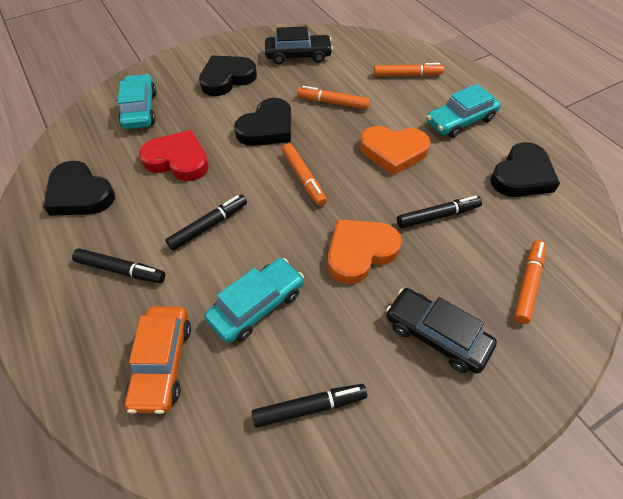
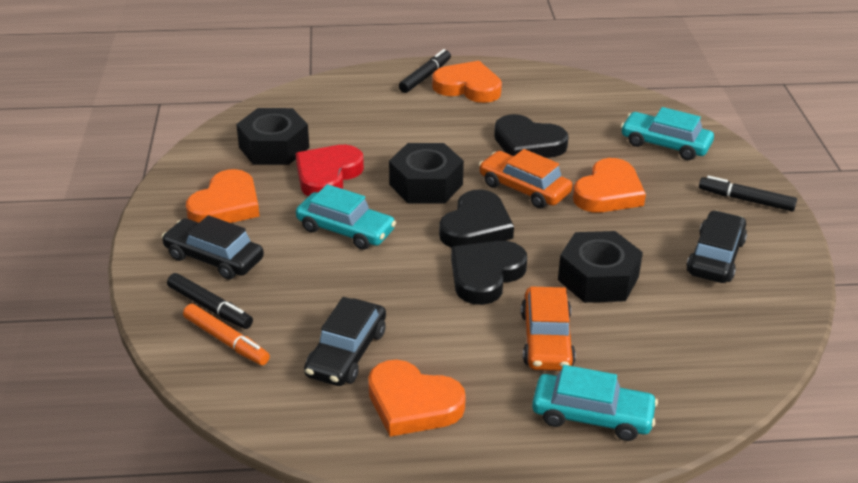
black car: 2 -> 3
black heart: 4 -> 3
black marker: 4 -> 3
black nut: 0 -> 3
orange car: 1 -> 2
orange heart: 2 -> 4
orange marker: 4 -> 1

